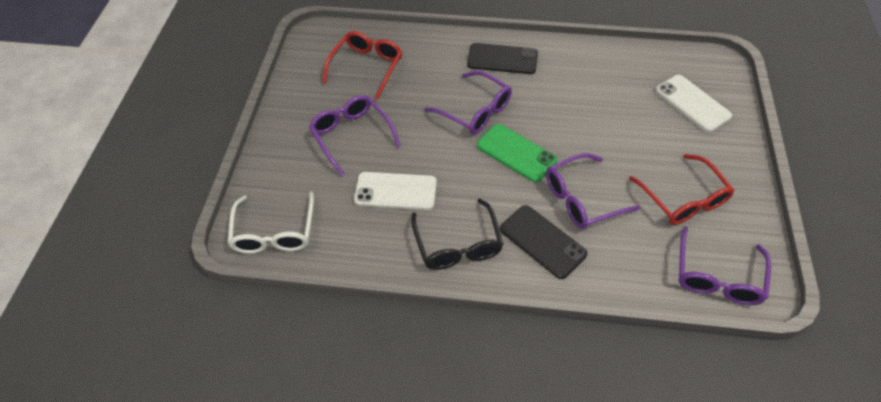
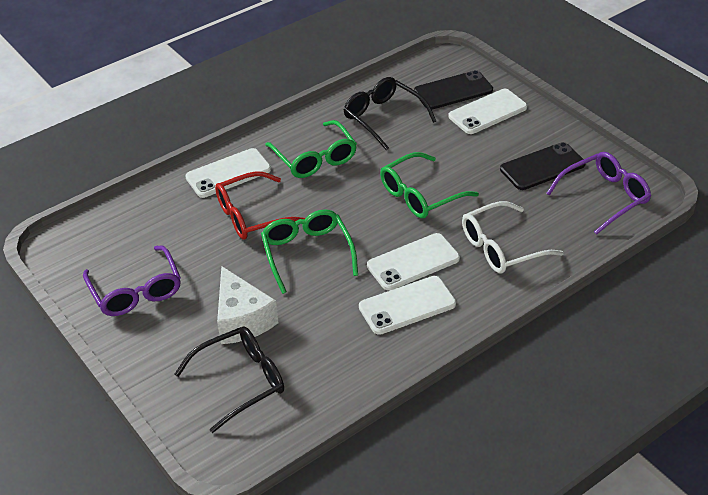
black glasses: 1 -> 2
green glasses: 0 -> 3
green phone: 1 -> 0
purple glasses: 4 -> 2
red glasses: 2 -> 1
white cheese: 0 -> 1
white phone: 2 -> 4

